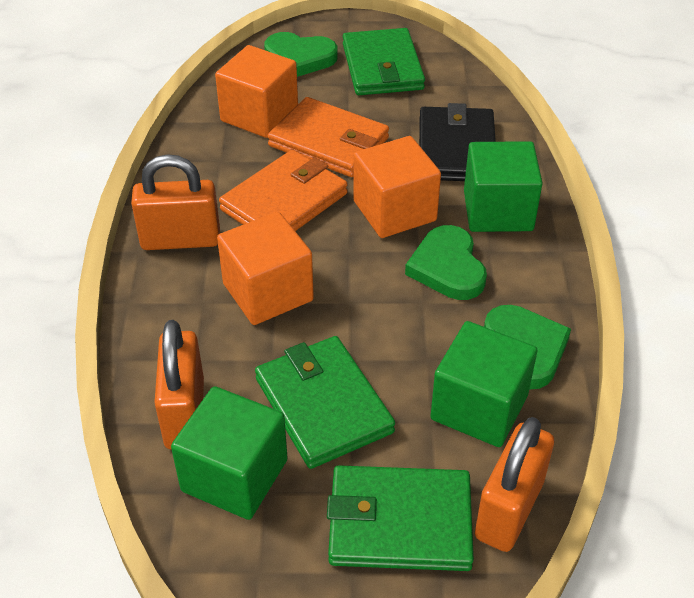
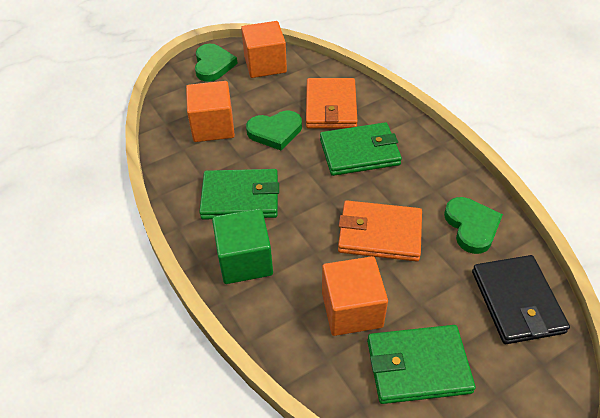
green cube: 3 -> 1
orange padlock: 3 -> 0

